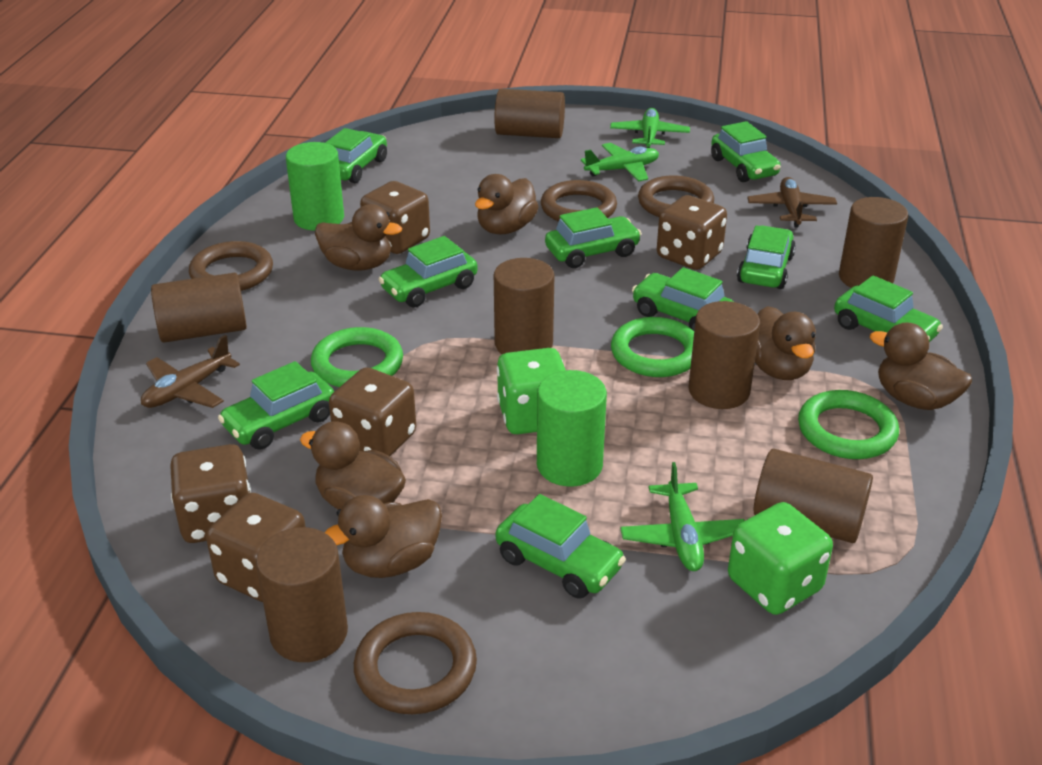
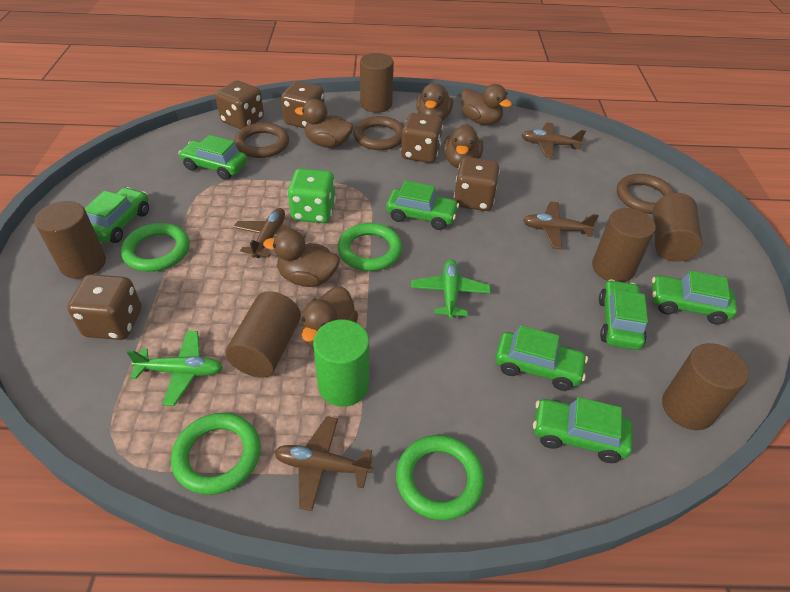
brown cylinder: 7 -> 6
brown plane: 2 -> 4
brown ring: 4 -> 3
green car: 9 -> 7
green cylinder: 2 -> 1
green dice: 2 -> 1
green plane: 3 -> 2
green ring: 3 -> 4

